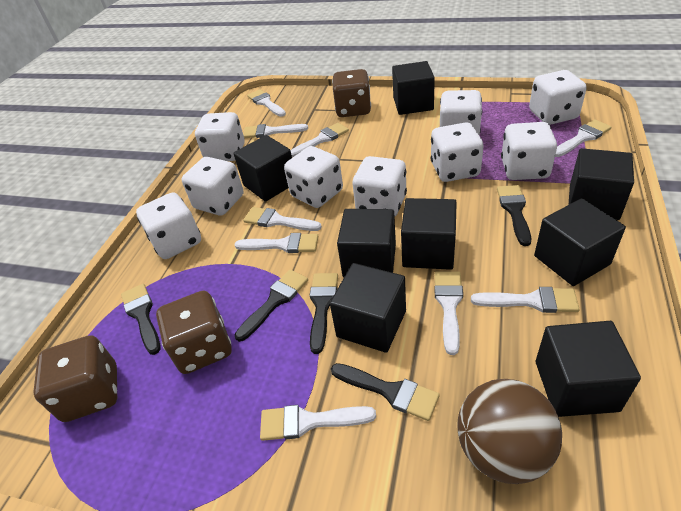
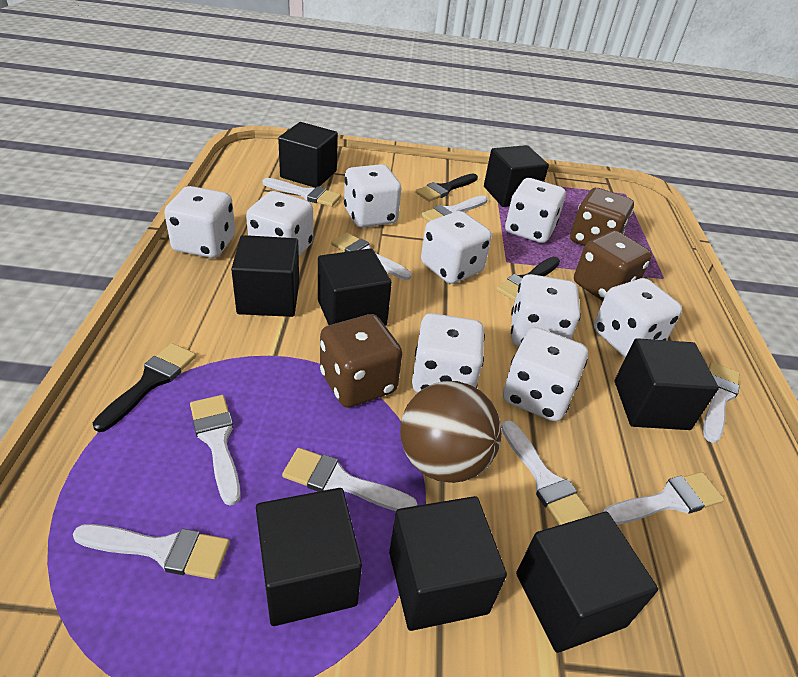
black brush: 5 -> 3

